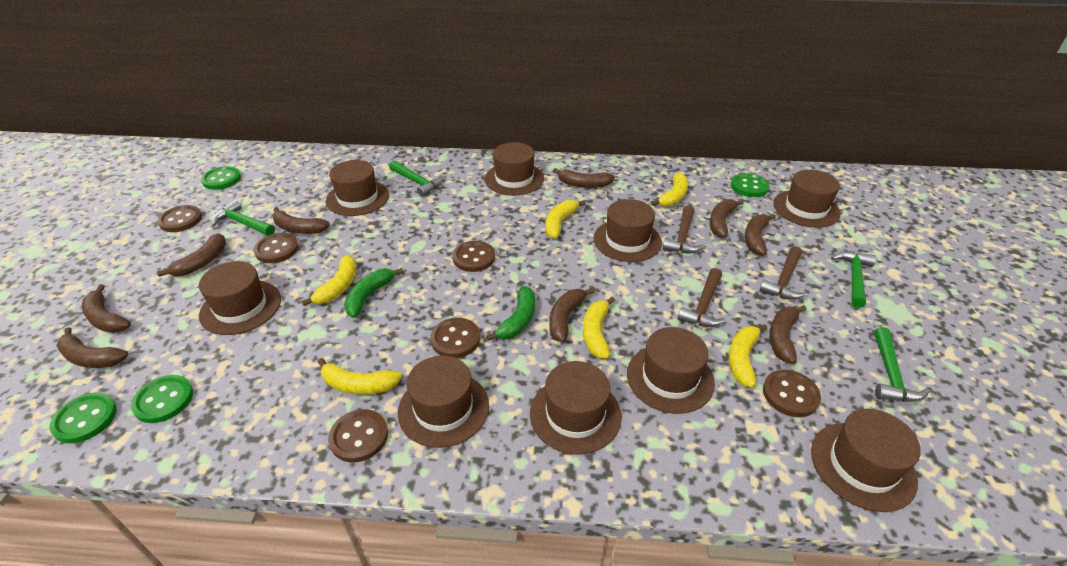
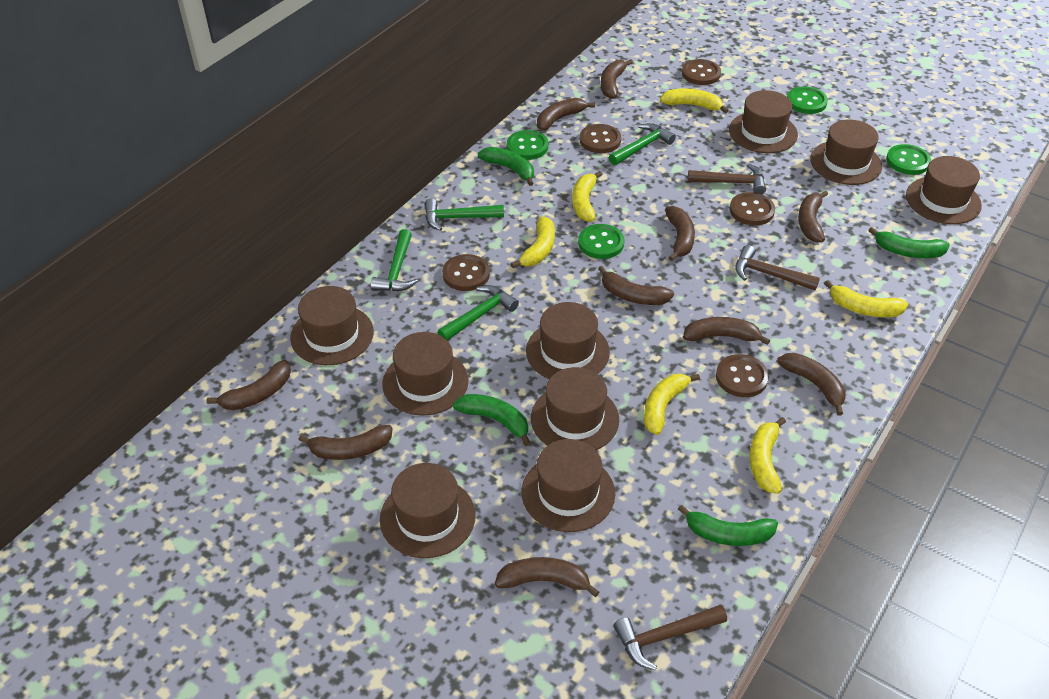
brown banana: 9 -> 10
brown button: 6 -> 5
green banana: 2 -> 4

